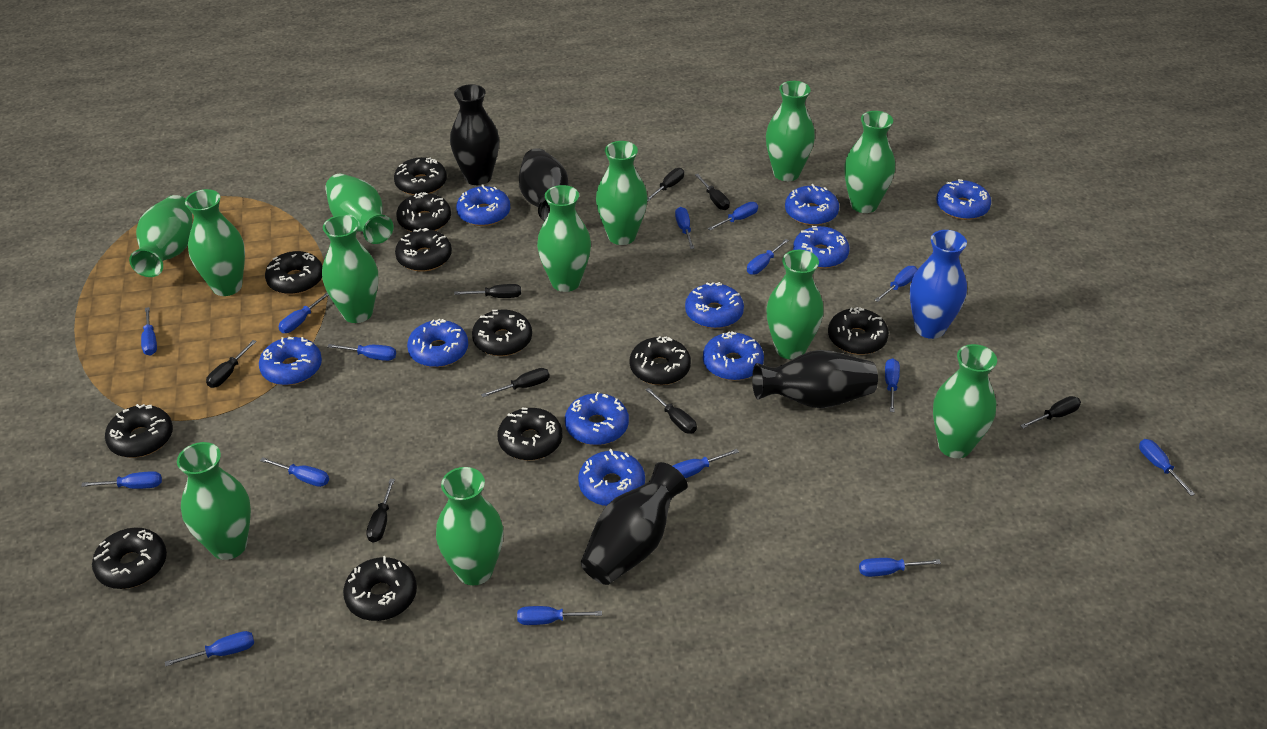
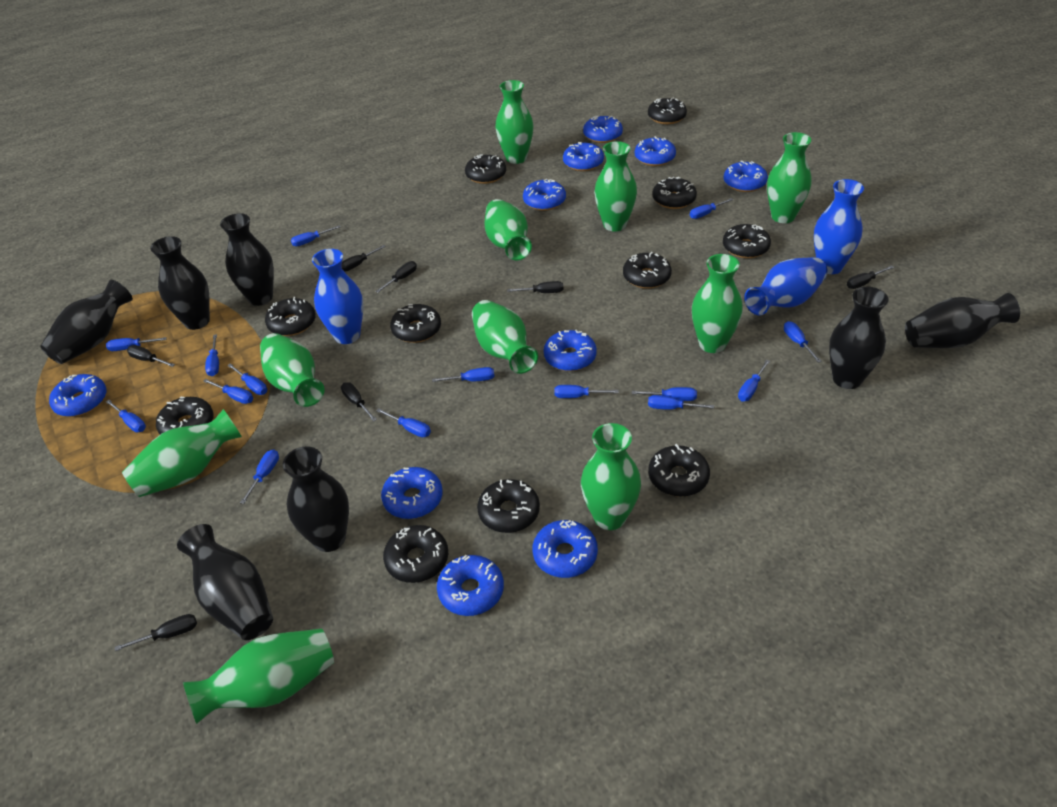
black screwdriver: 8 -> 7
black vase: 4 -> 7
blue vase: 1 -> 3
green vase: 12 -> 10

